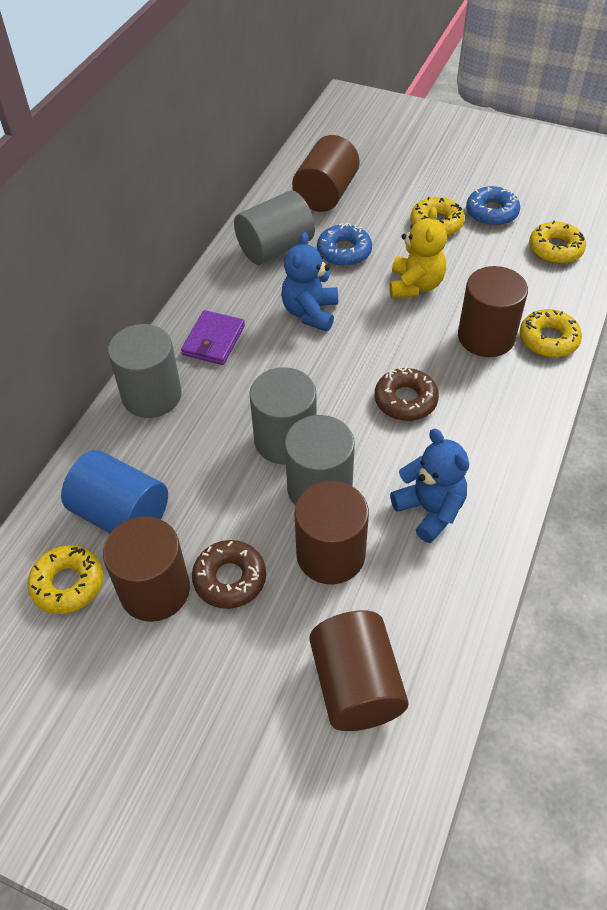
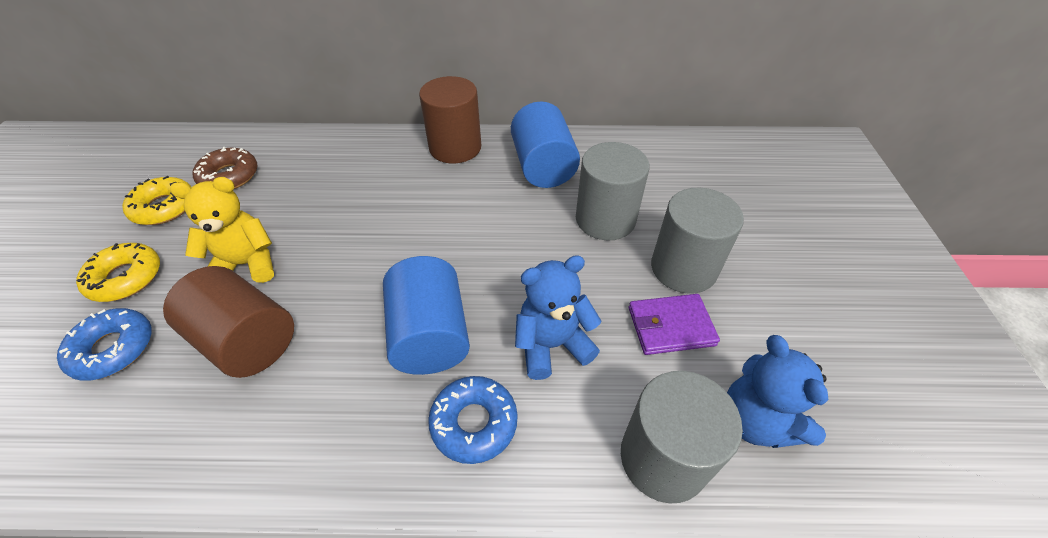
blue cylinder: 1 -> 2
brown cylinder: 5 -> 2
brown donut: 2 -> 1
grey cylinder: 4 -> 3
yellow donut: 4 -> 2

